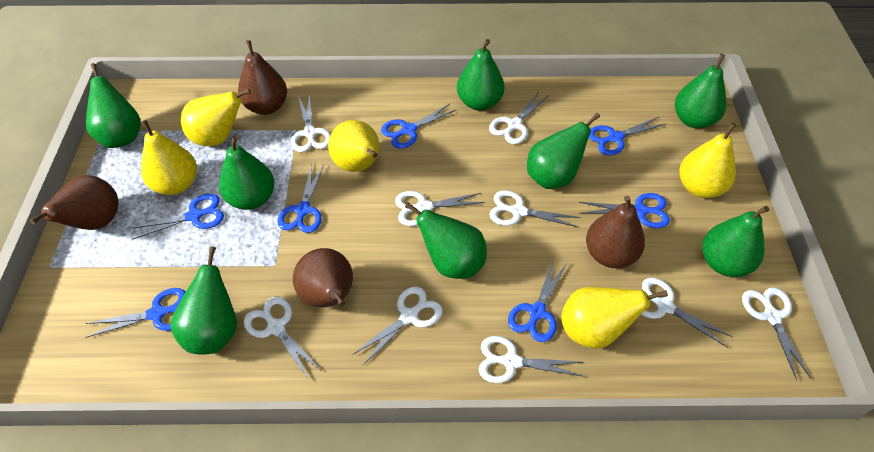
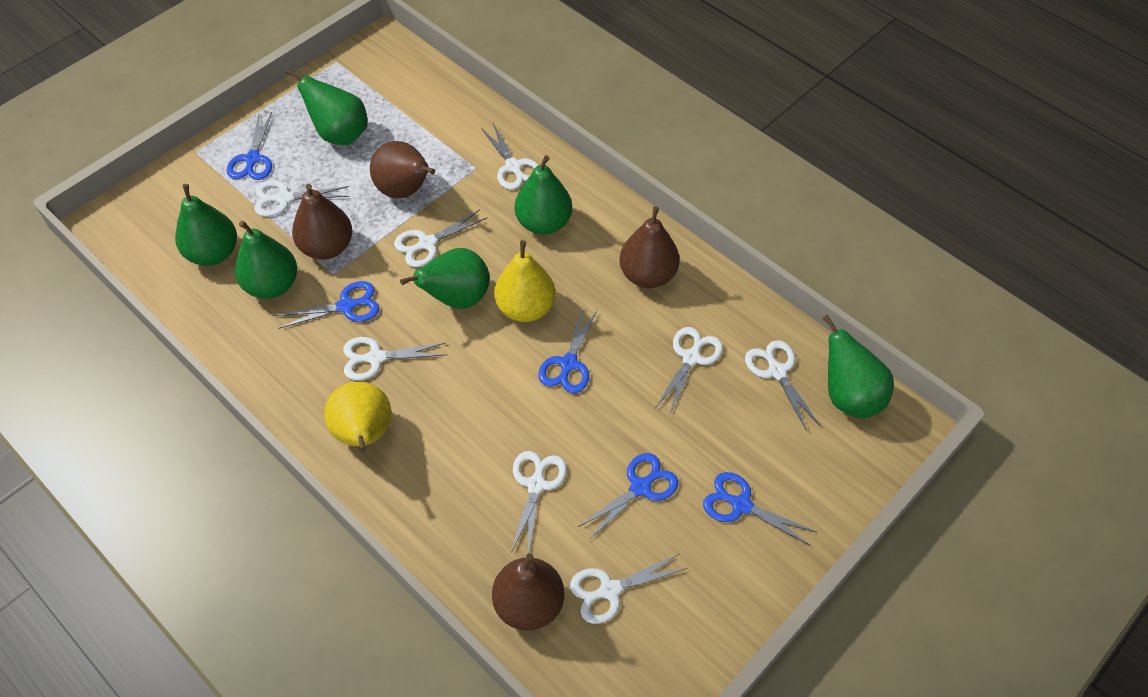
blue scissors: 7 -> 5
green pear: 8 -> 6
white scissors: 9 -> 8
yellow pear: 5 -> 2

